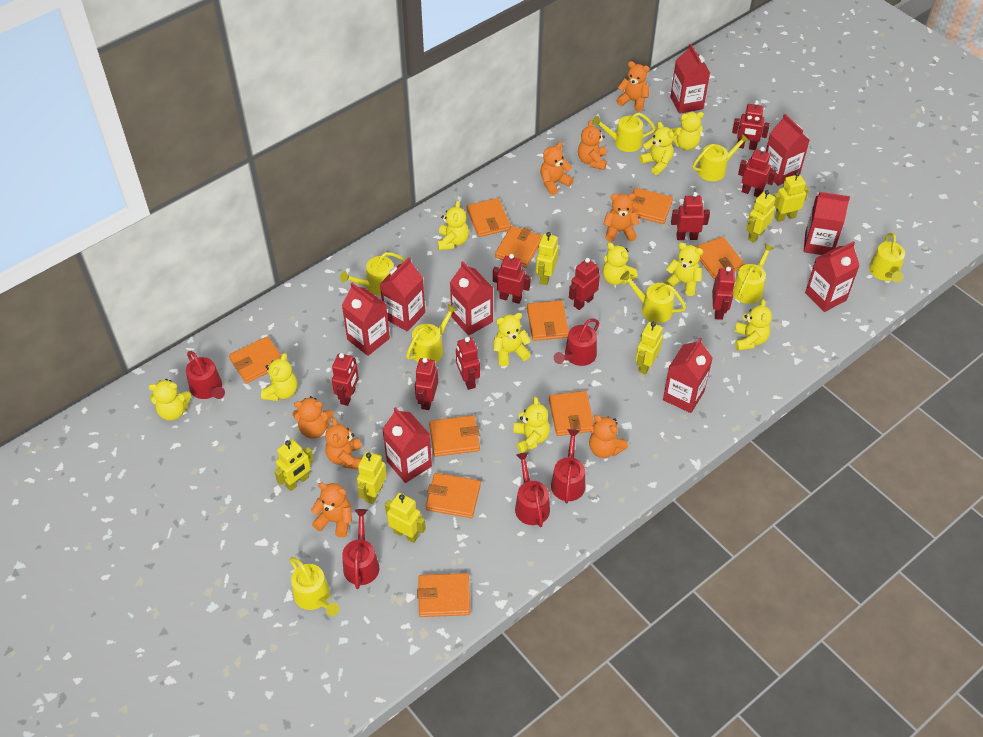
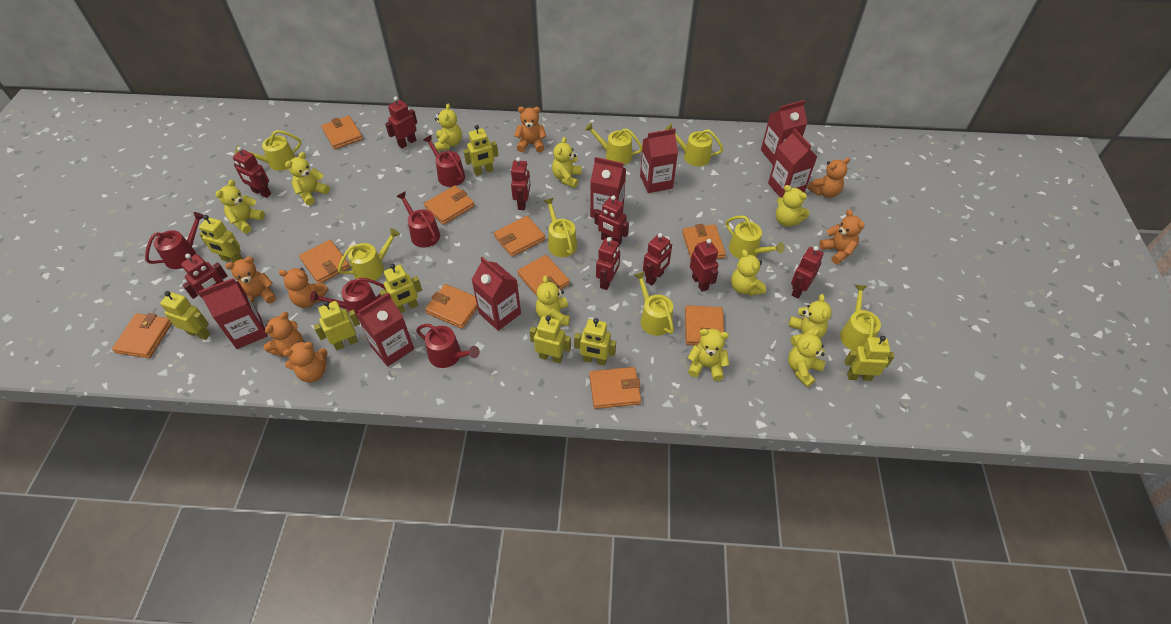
orange teddy bear: 8 -> 7
red carton: 9 -> 7
yellow robot: 7 -> 8

